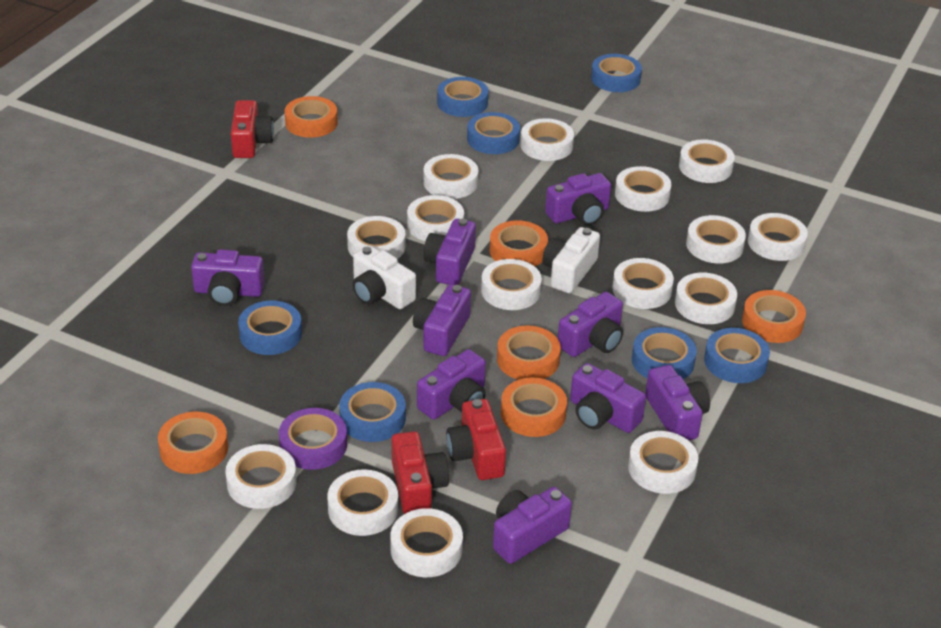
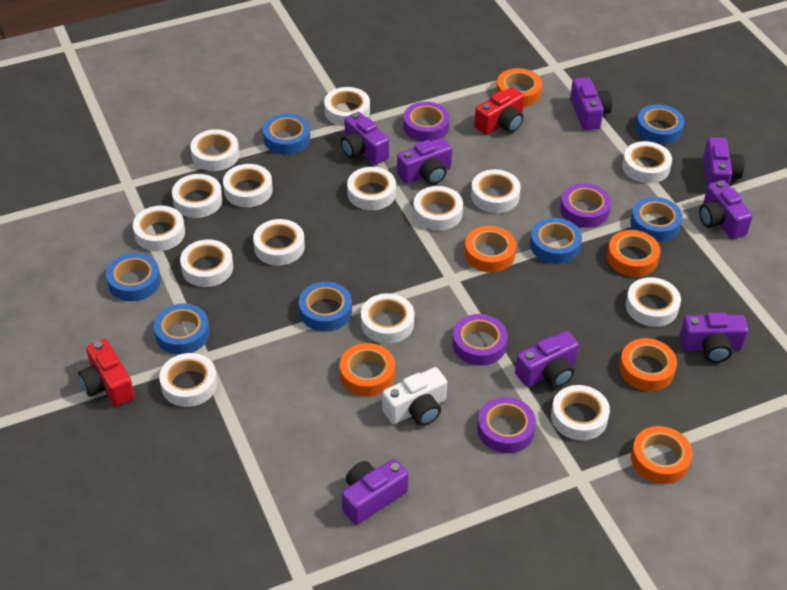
purple camera: 9 -> 8
purple tape: 1 -> 4
red camera: 3 -> 2
white camera: 2 -> 1

